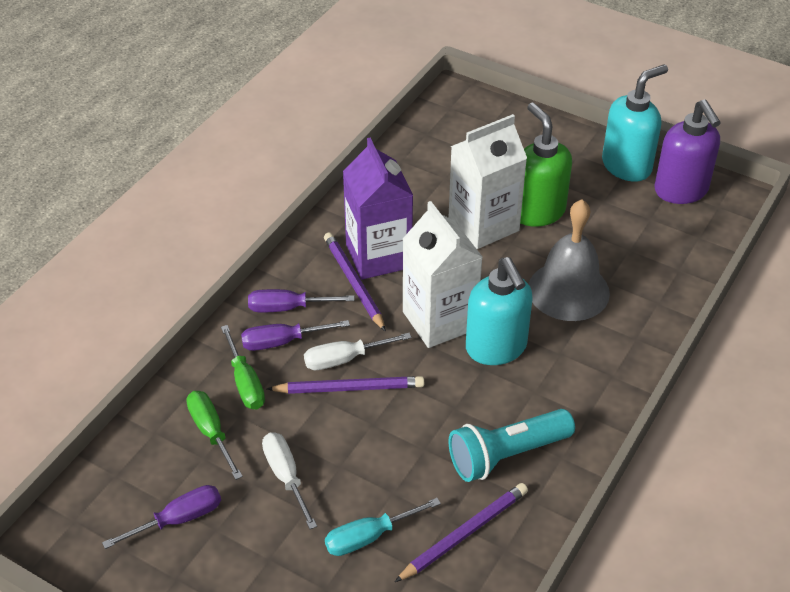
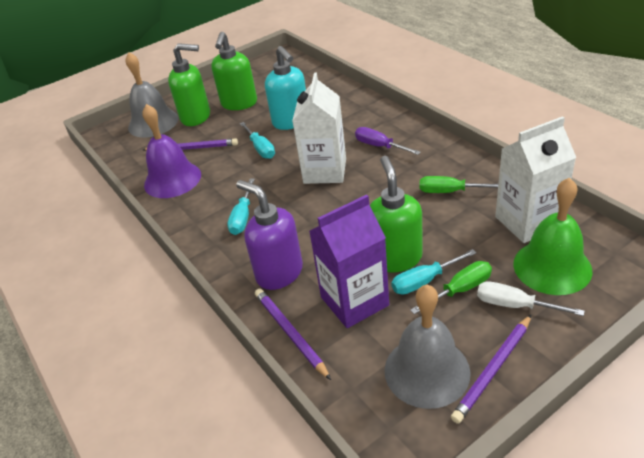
green bell: 0 -> 1
green soap dispenser: 1 -> 3
grey bell: 1 -> 2
purple bell: 0 -> 1
purple screwdriver: 3 -> 1
turquoise flashlight: 1 -> 0
turquoise screwdriver: 1 -> 3
turquoise soap dispenser: 2 -> 1
white screwdriver: 2 -> 1

